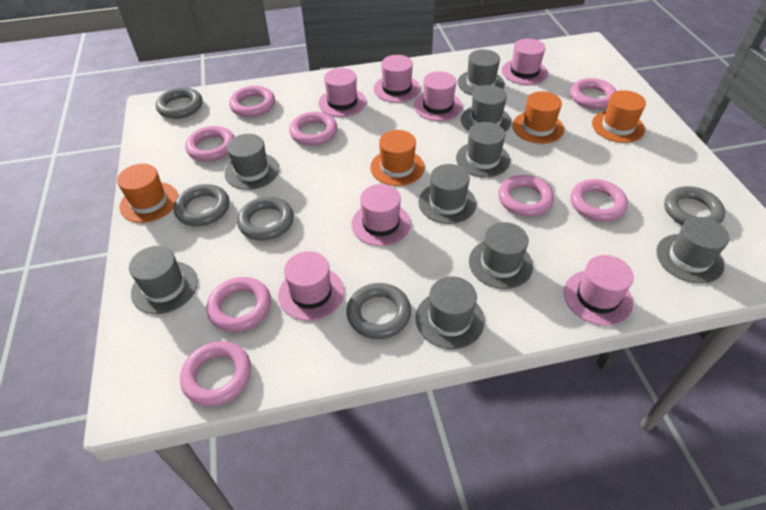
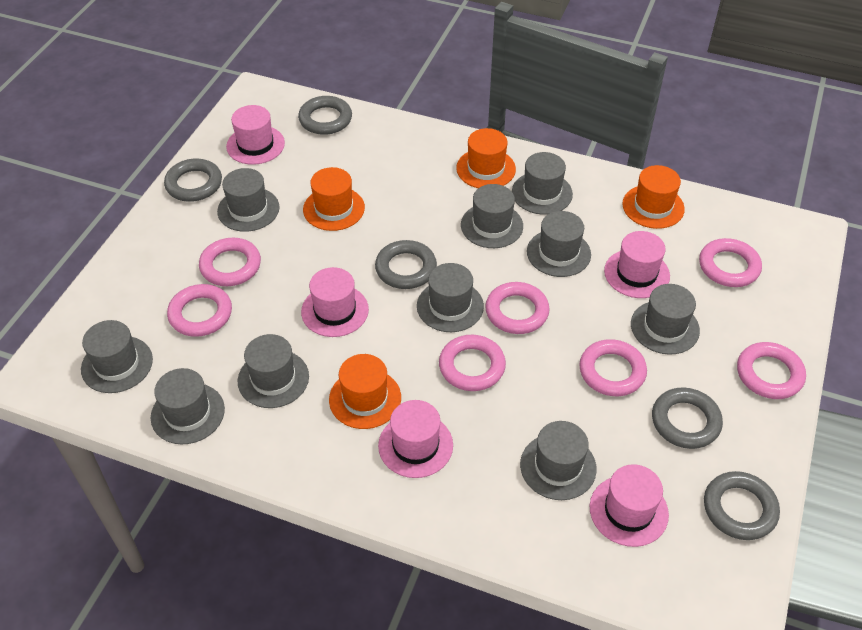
grey hat: 9 -> 10
pink hat: 7 -> 5
pink ring: 8 -> 7

